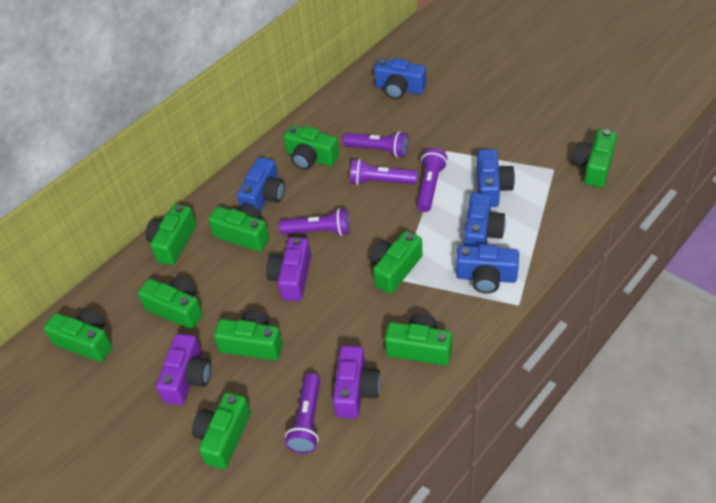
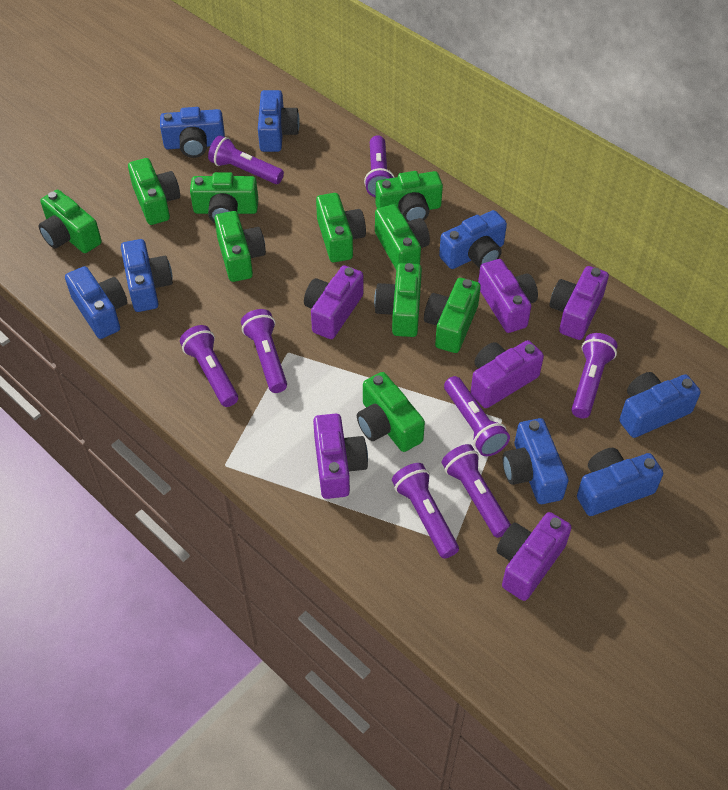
blue camera: 5 -> 8
purple camera: 3 -> 6
purple flashlight: 5 -> 8

